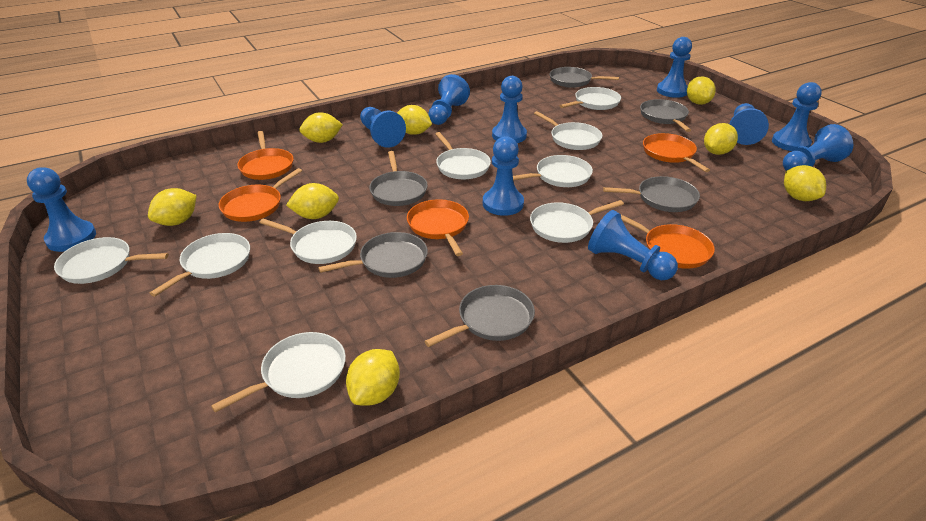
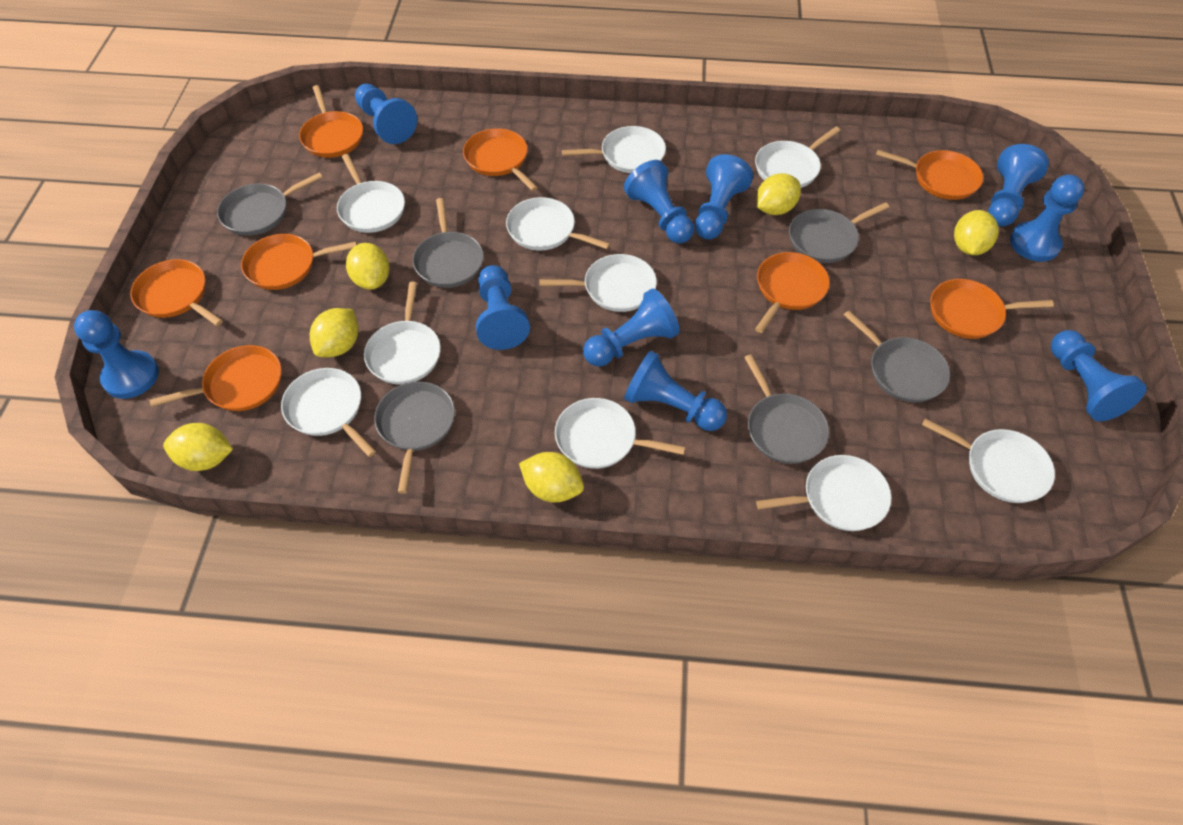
orange pan: 5 -> 8
white pan: 9 -> 10
yellow lemon: 8 -> 6

